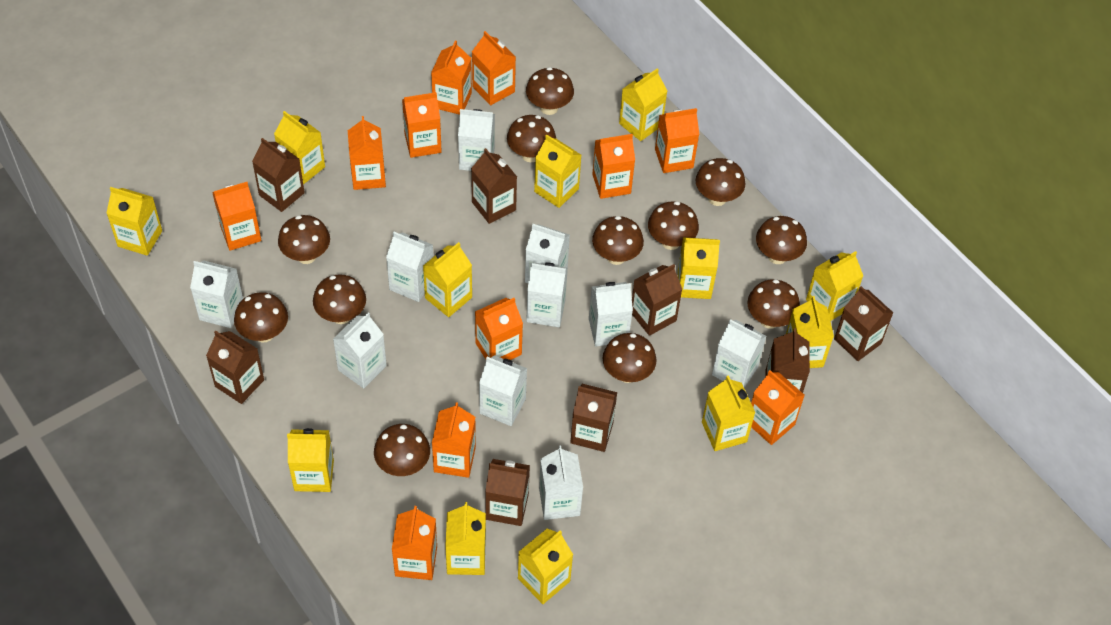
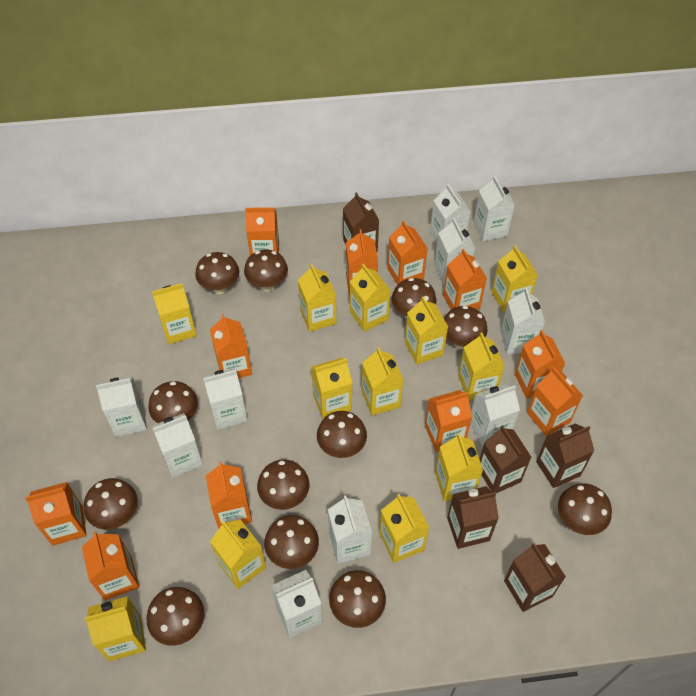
brown carton: 8 -> 5

